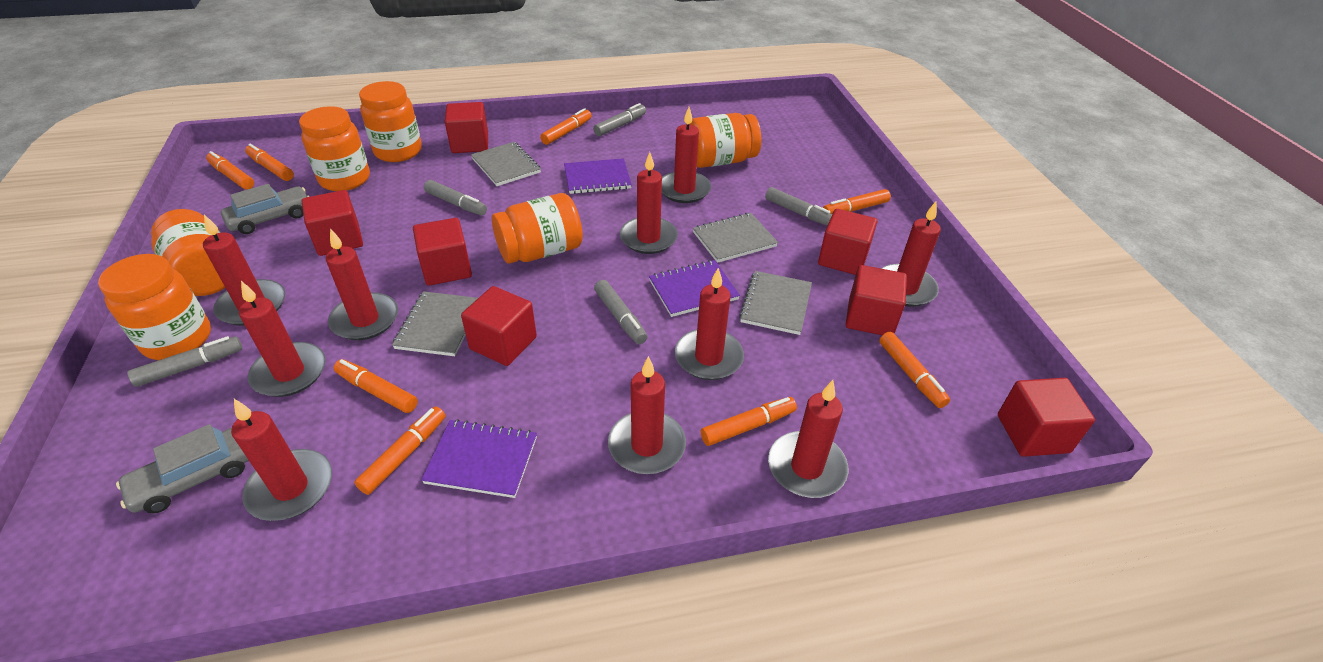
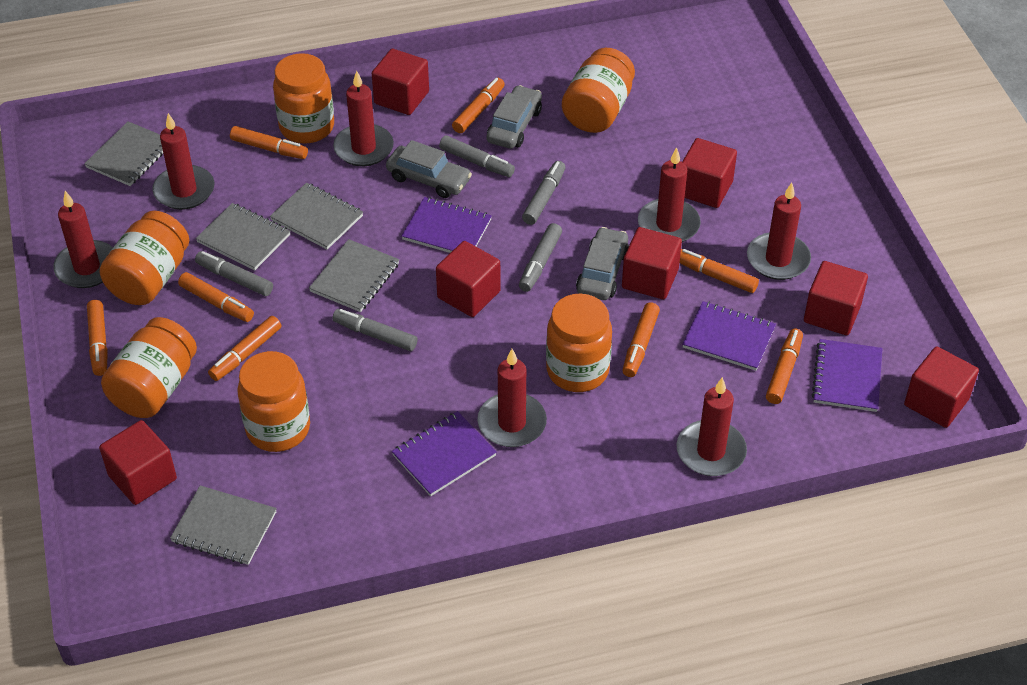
grey car: 2 -> 3
grey notebook: 4 -> 5
purple notebook: 3 -> 4
red candle: 10 -> 7

